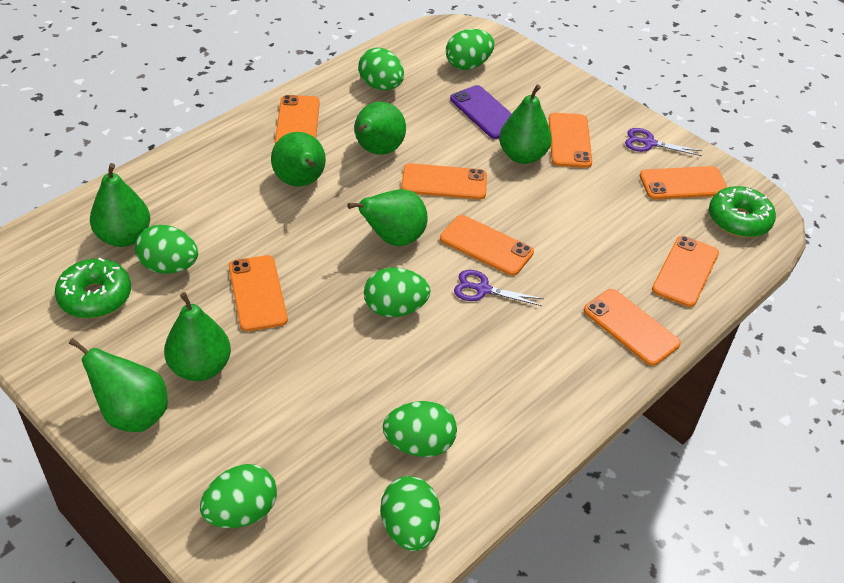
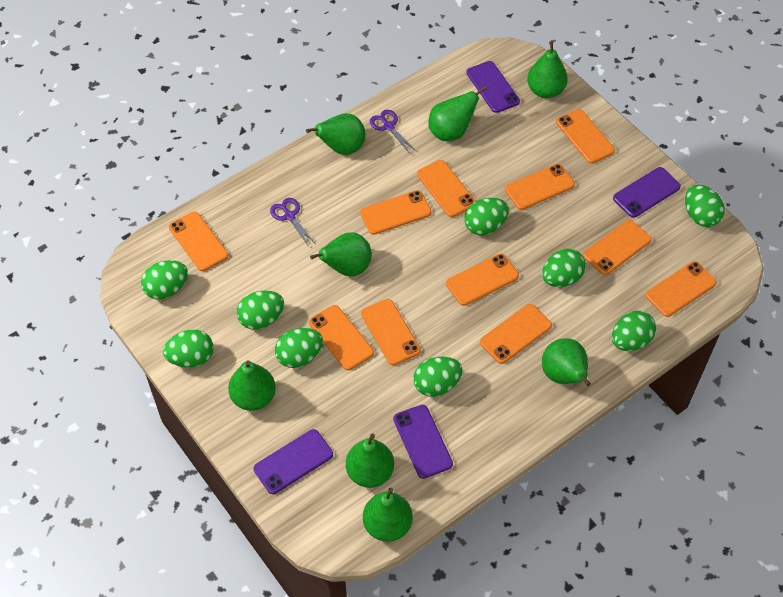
green donut: 2 -> 0
green egg: 7 -> 9
green pear: 7 -> 8
orange phone: 8 -> 11
purple phone: 1 -> 4

